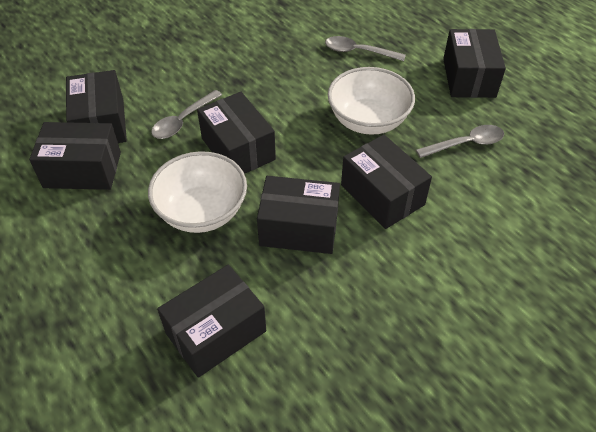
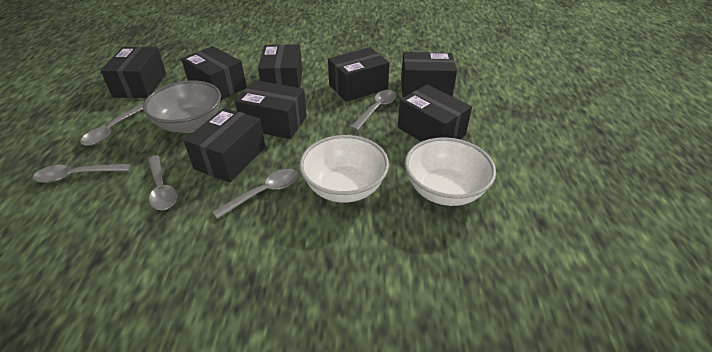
black box: 7 -> 8
grey bowl: 0 -> 1
grey spoon: 3 -> 5

